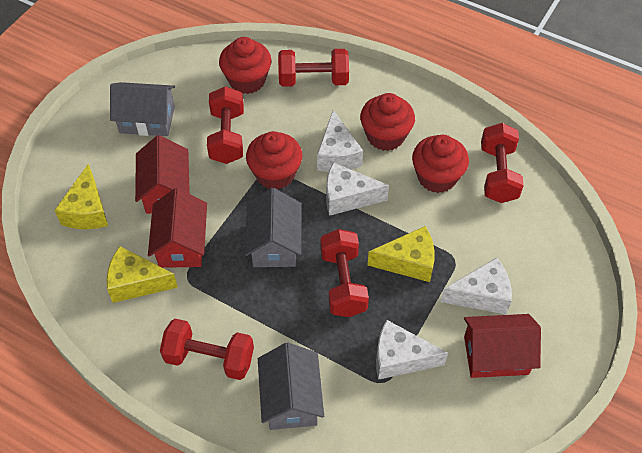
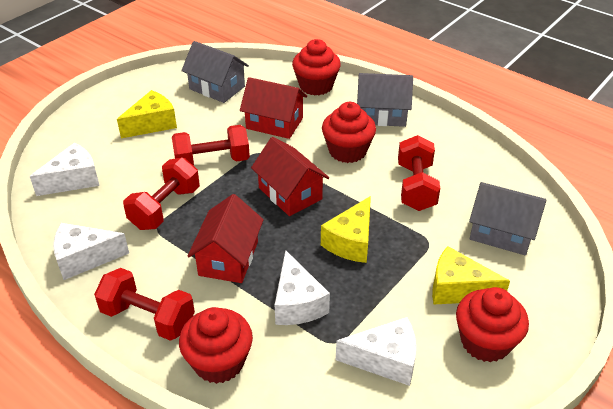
red dumbbell: 5 -> 4

